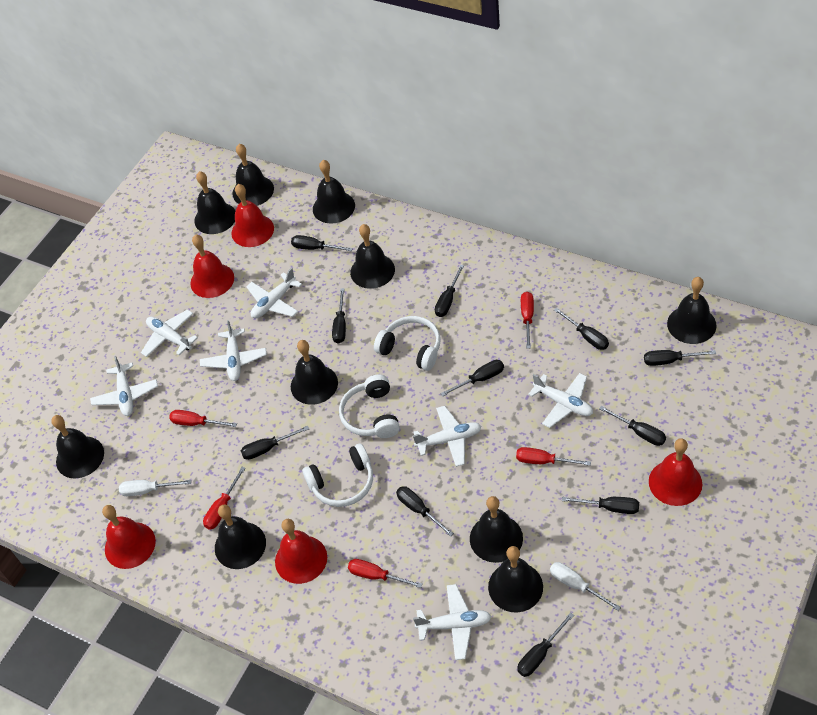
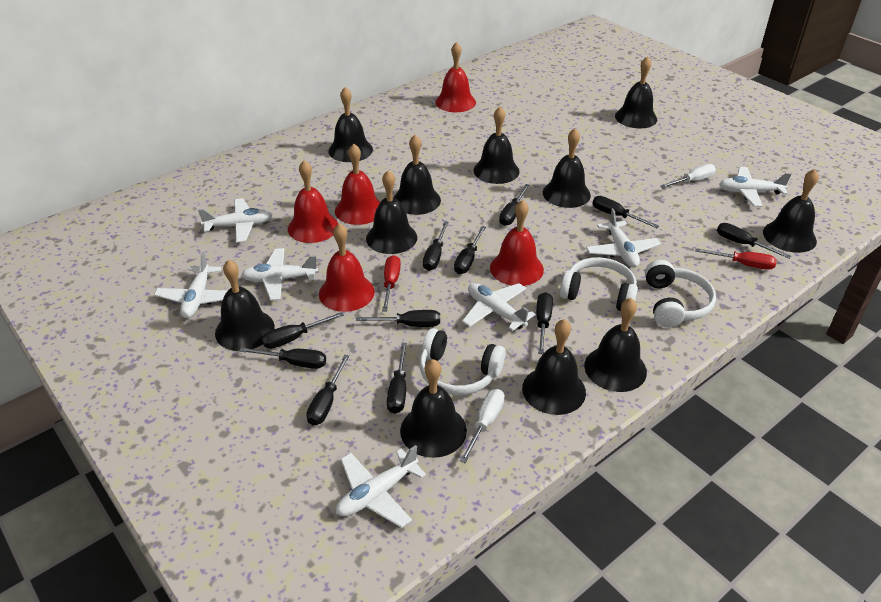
black bell: 10 -> 11
red screwdriver: 5 -> 2

